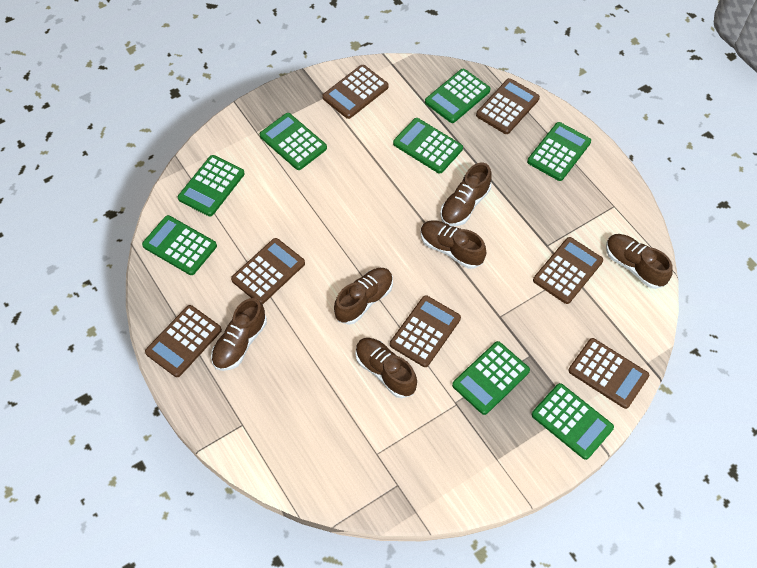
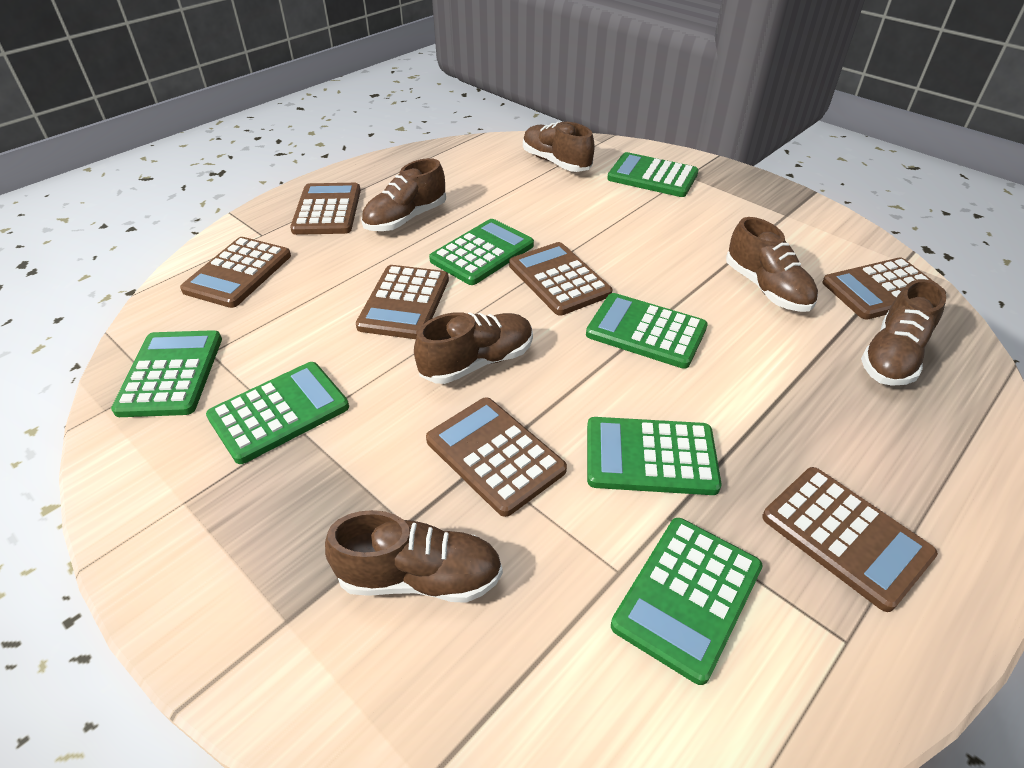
green calculator: 8 -> 7

